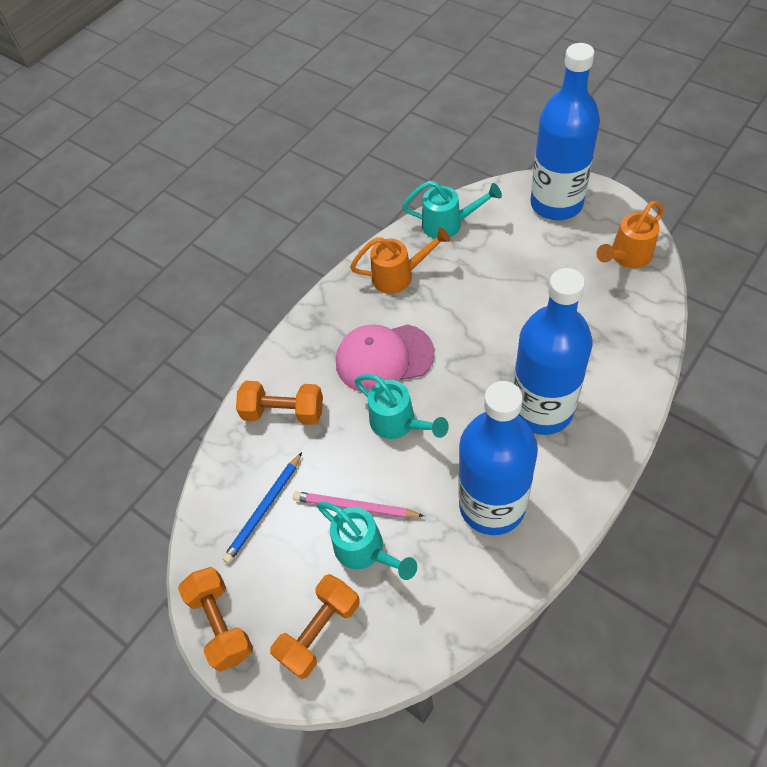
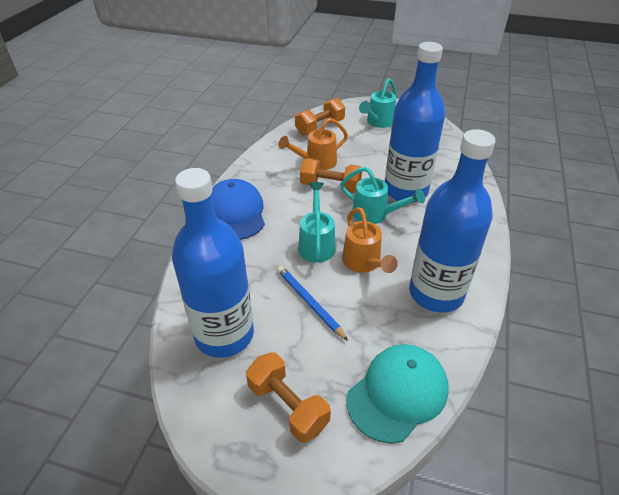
blue cap: 0 -> 1
pink cap: 1 -> 0
pink pencil: 1 -> 0
turquoise cap: 0 -> 1

